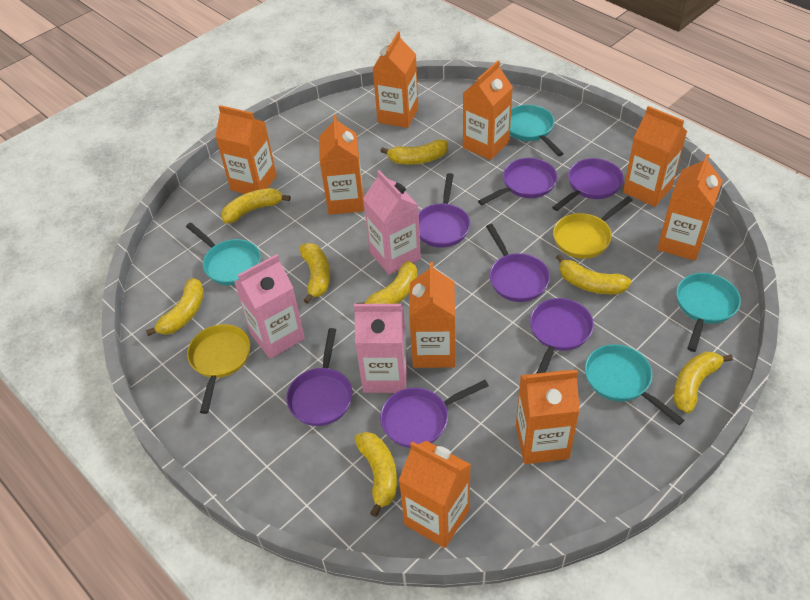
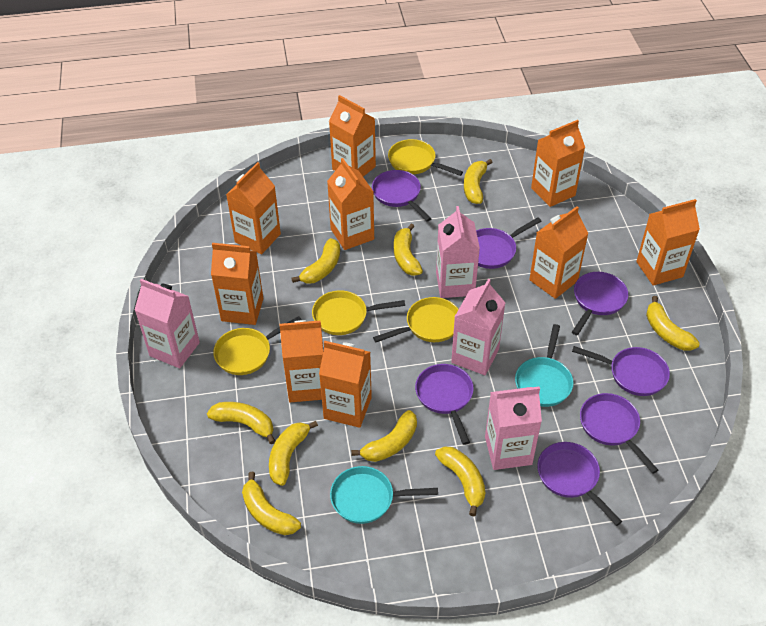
pink carton: 3 -> 4
turquoise pan: 4 -> 2
yellow banana: 8 -> 9
yellow pan: 2 -> 4

